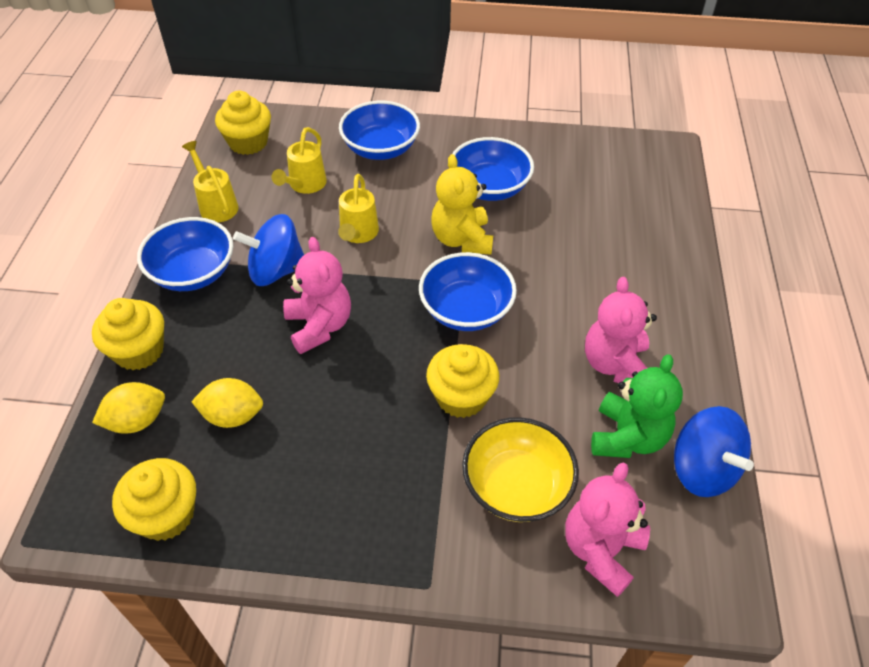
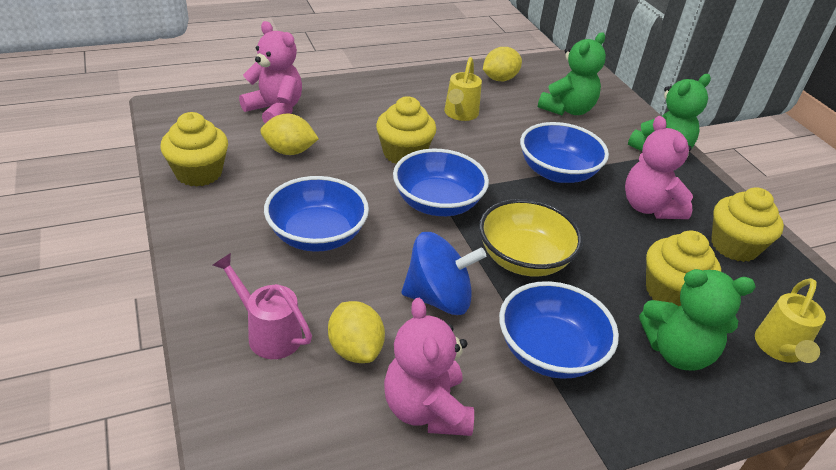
blue spinning top: 2 -> 1
green teddy bear: 1 -> 3
pink watering can: 0 -> 1
yellow lemon: 2 -> 3
yellow teddy bear: 1 -> 0
yellow watering can: 3 -> 2

